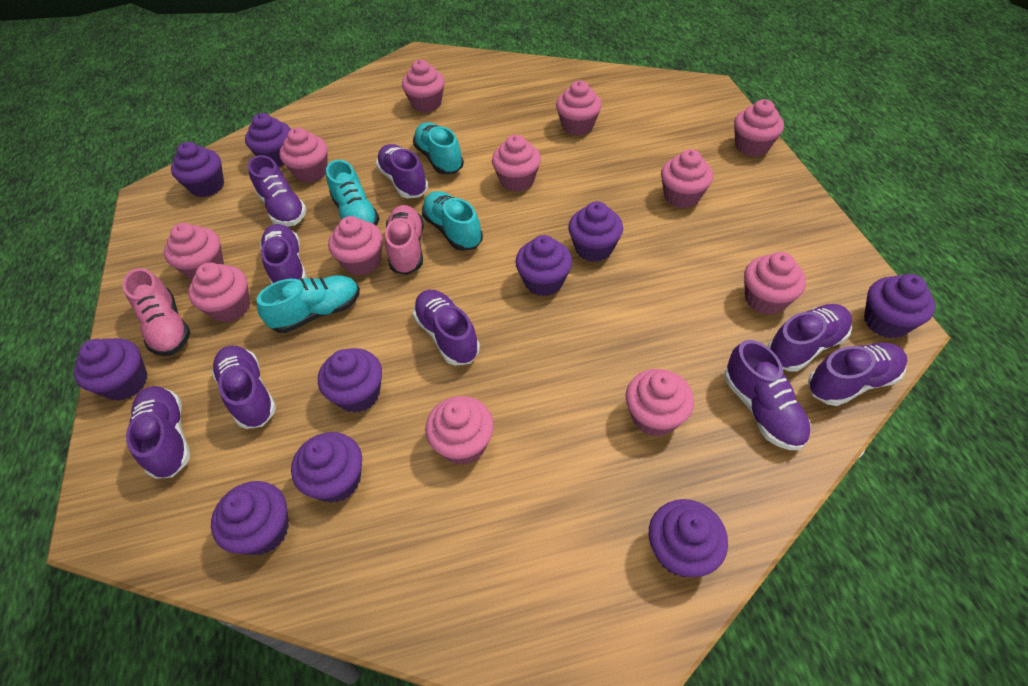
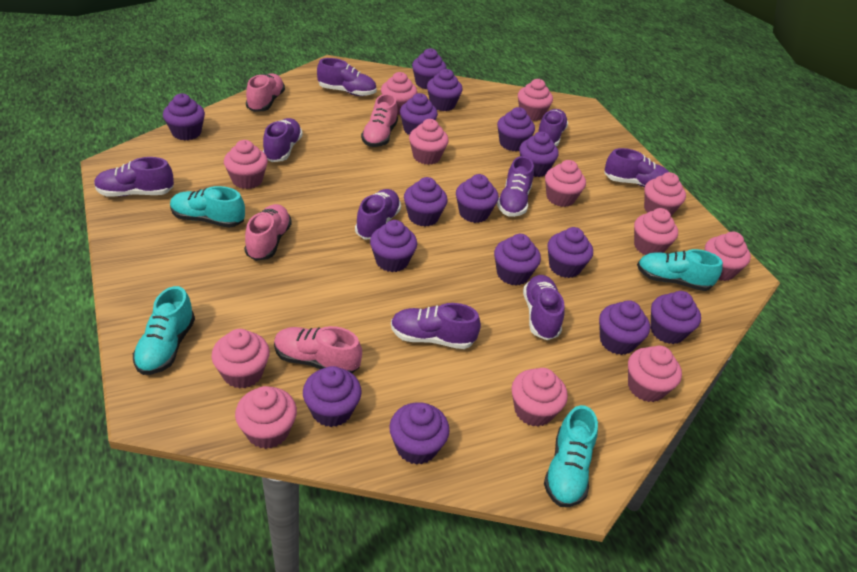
pink shoe: 2 -> 4
purple cupcake: 10 -> 15

